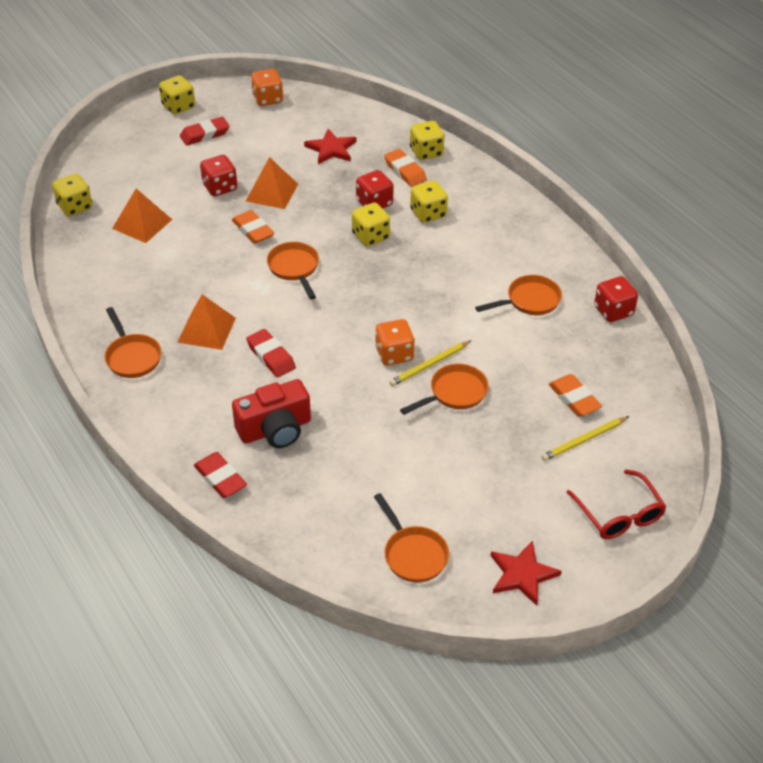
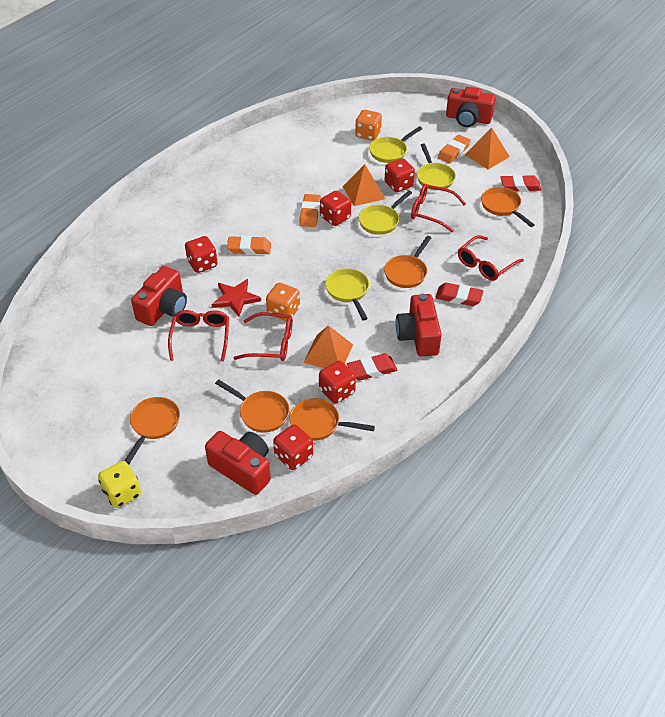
red camera: 1 -> 4
red dice: 3 -> 5
red glasses: 1 -> 4
red star: 2 -> 1
yellow dice: 5 -> 1
yellow pan: 0 -> 4
yellow pencil: 2 -> 0

